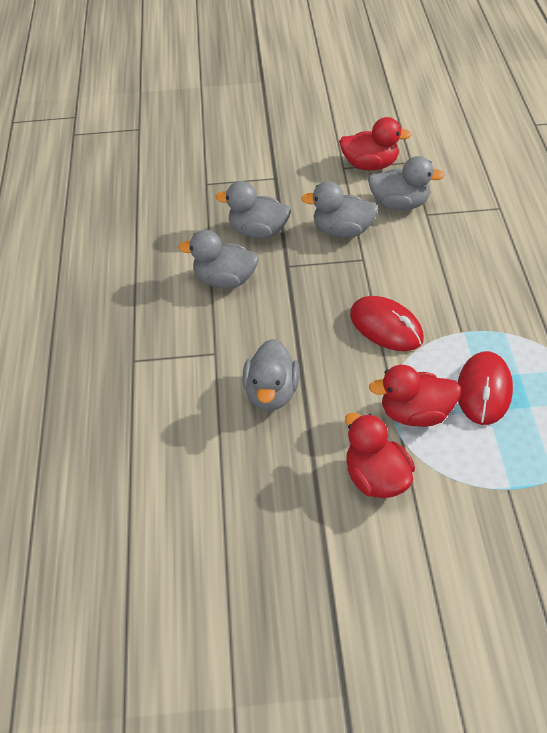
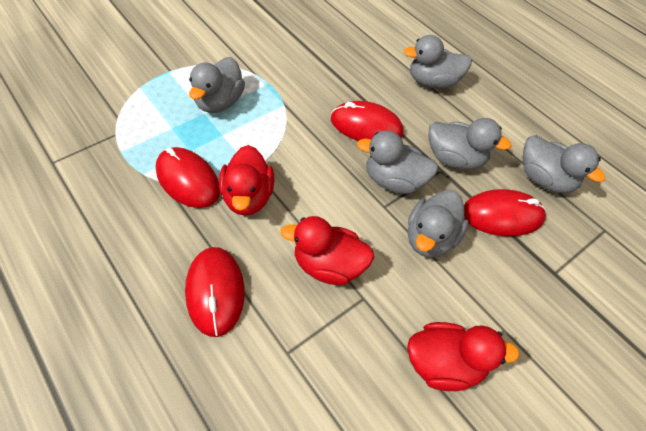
grey duck: 5 -> 6
red mouse: 2 -> 4

